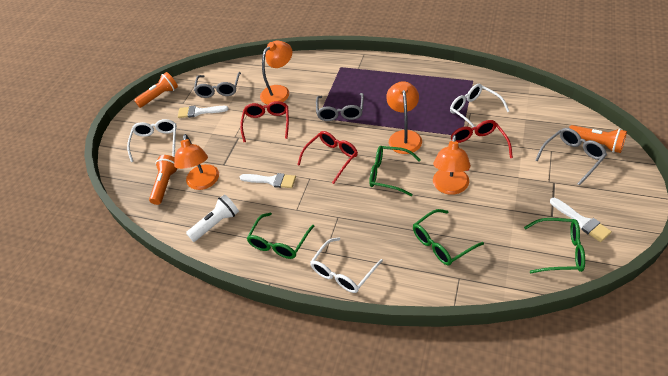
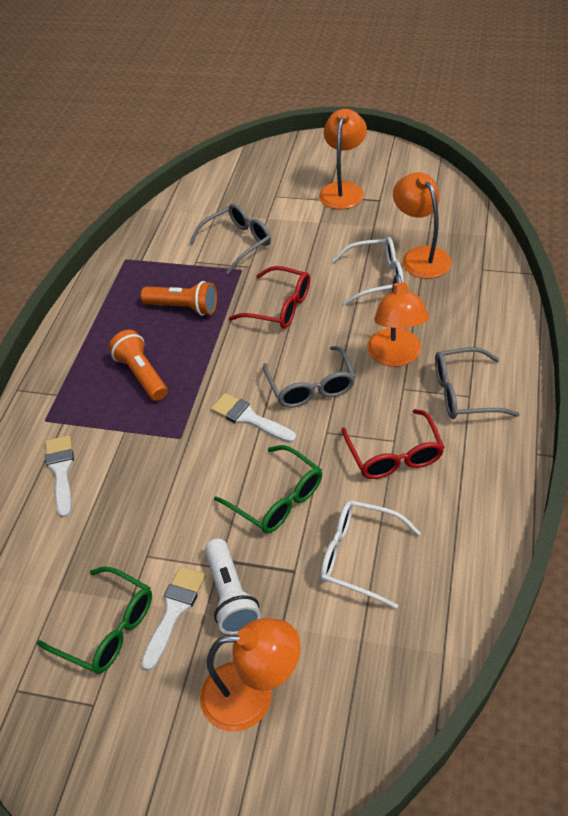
green glasses: 4 -> 2
orange flashlight: 3 -> 2
red glasses: 3 -> 2
white glasses: 3 -> 2

